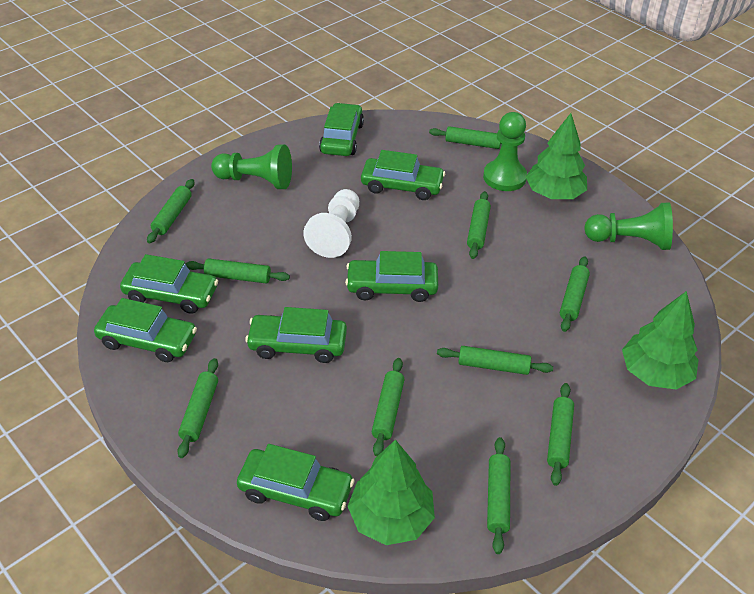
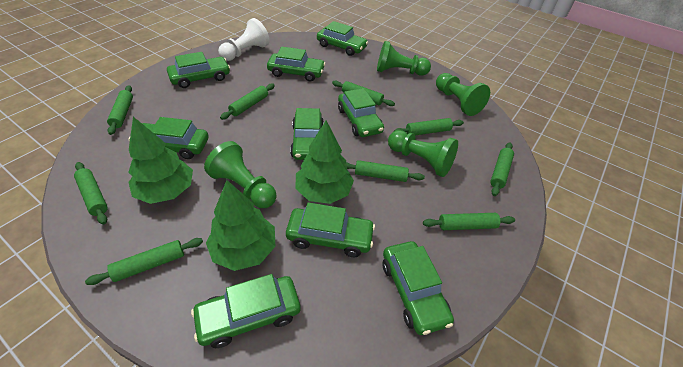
green car: 7 -> 9
green pawn: 3 -> 4
green rolling pin: 10 -> 9

